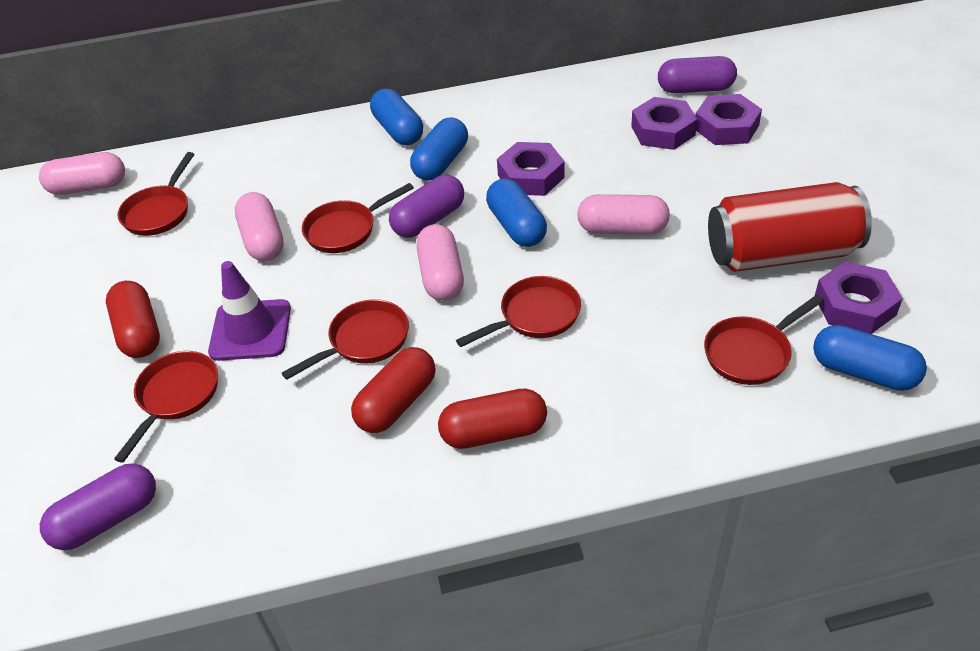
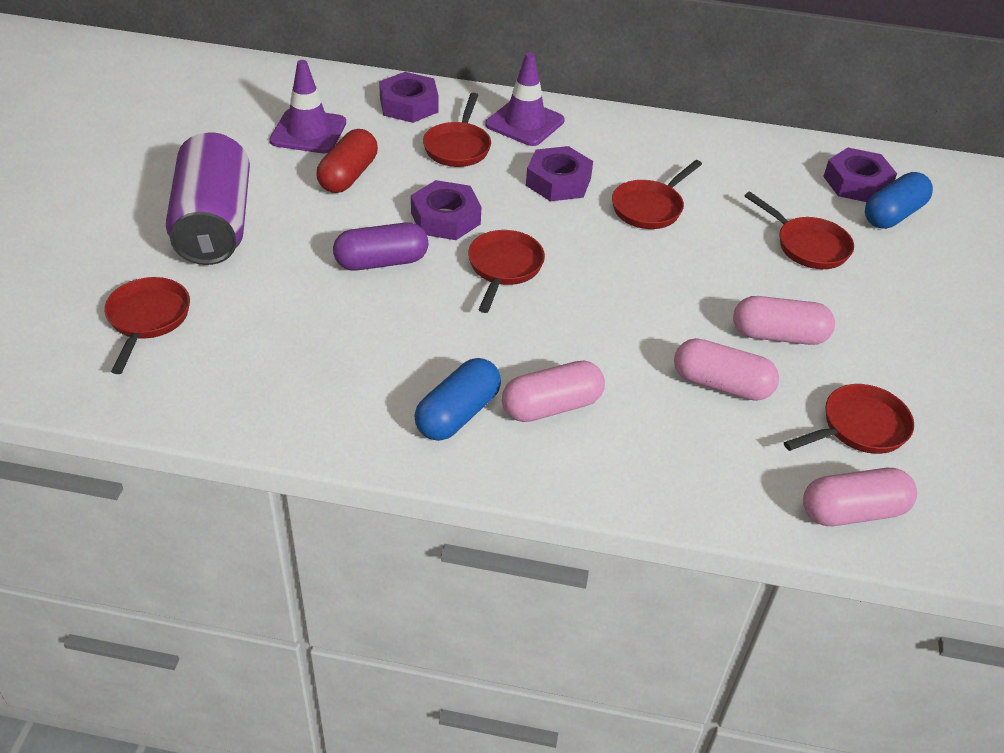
blue capsule: 4 -> 2
purple can: 0 -> 1
purple capsule: 3 -> 1
purple traffic cone: 1 -> 2
red can: 1 -> 0
red capsule: 3 -> 1

